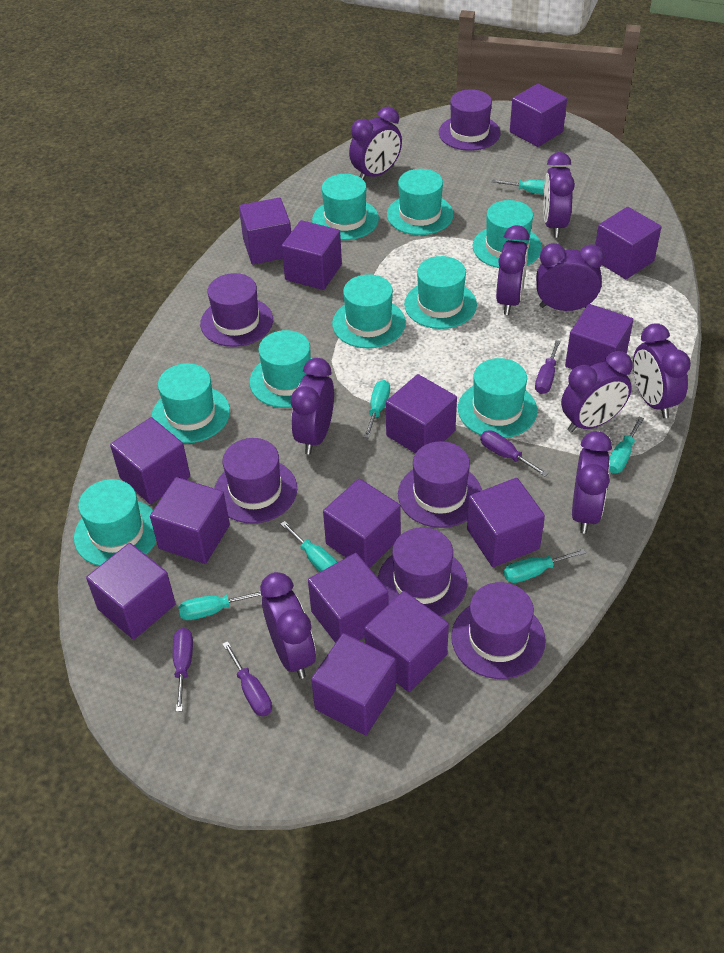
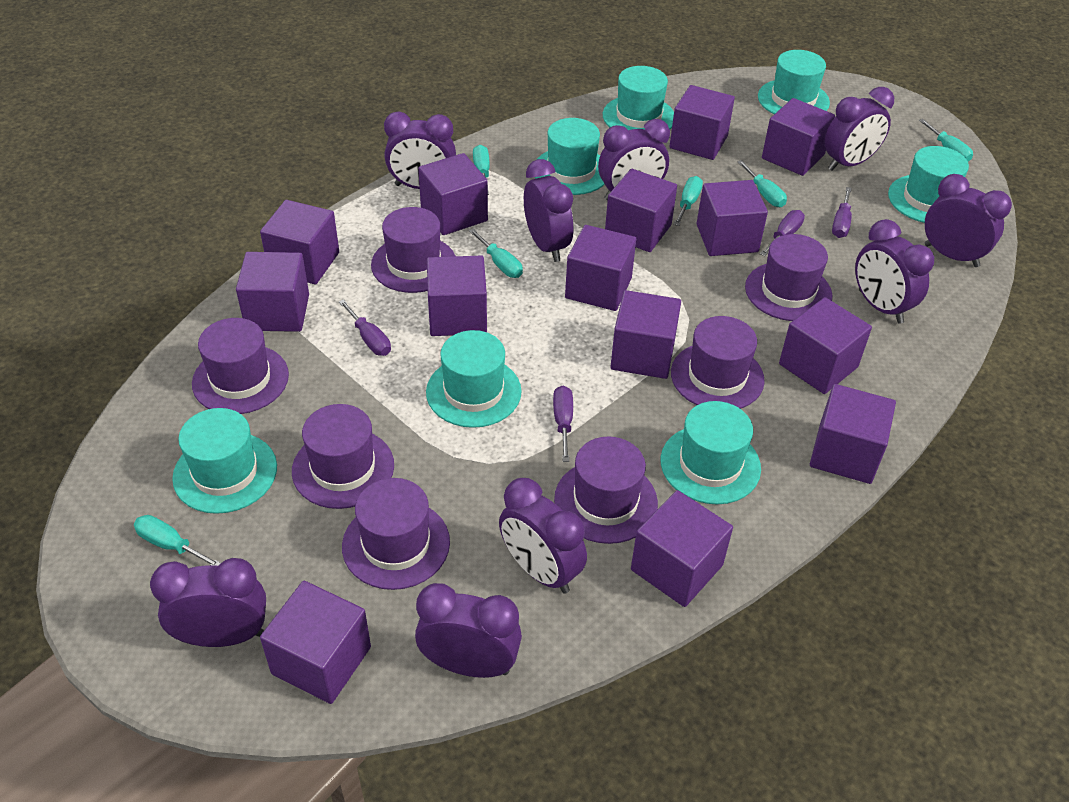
purple hat: 6 -> 7
turquoise hat: 9 -> 7

